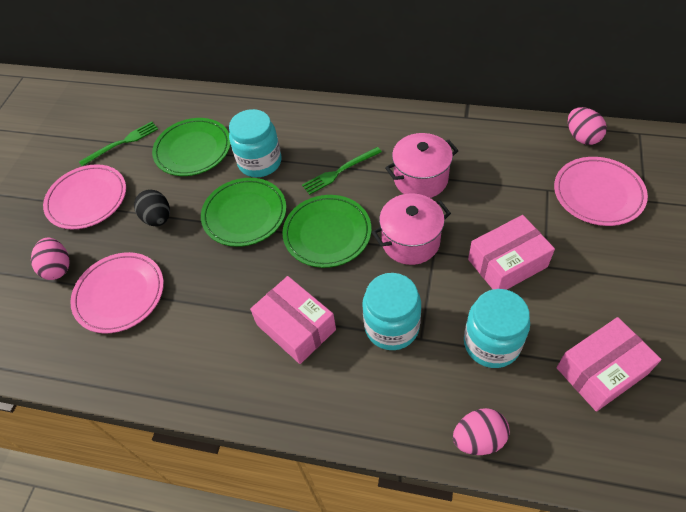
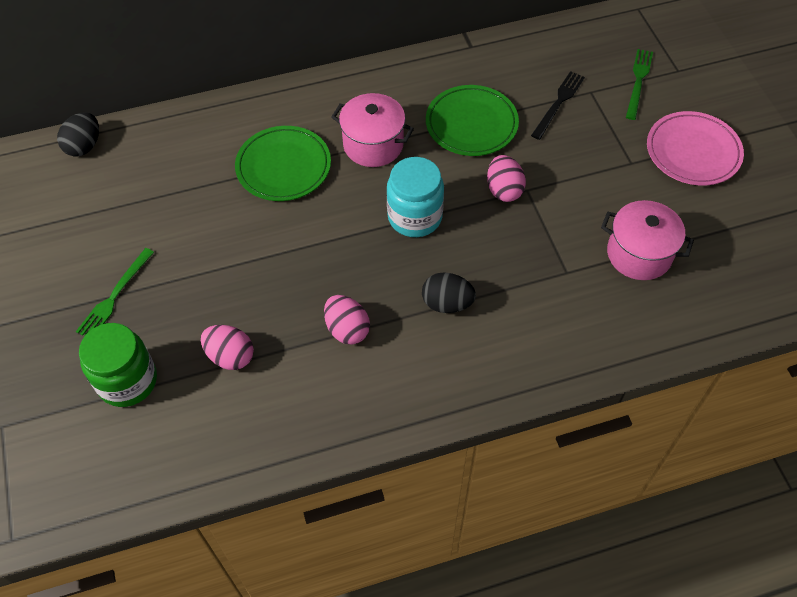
black egg: 1 -> 2
black fork: 0 -> 1
green jar: 0 -> 1
green plate: 3 -> 2
pink box: 3 -> 0
pink plate: 3 -> 1
turquoise jar: 3 -> 1

